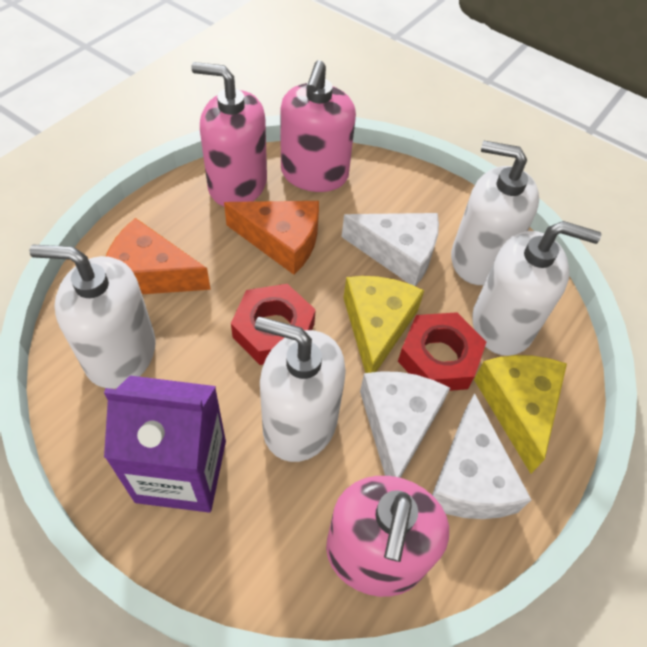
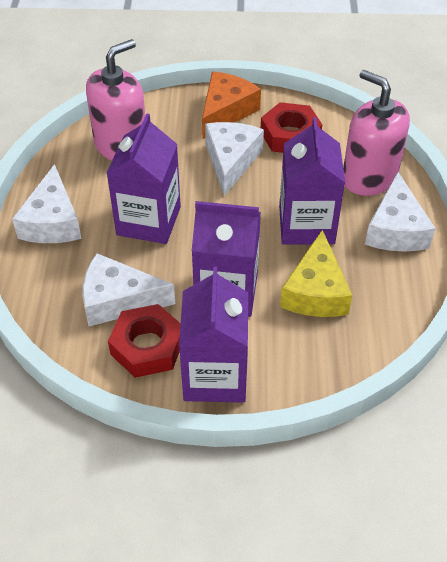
orange cheese: 2 -> 1
pink soap dispenser: 3 -> 2
purple carton: 1 -> 4
white cheese: 3 -> 4
white soap dispenser: 4 -> 0
yellow cheese: 2 -> 1

